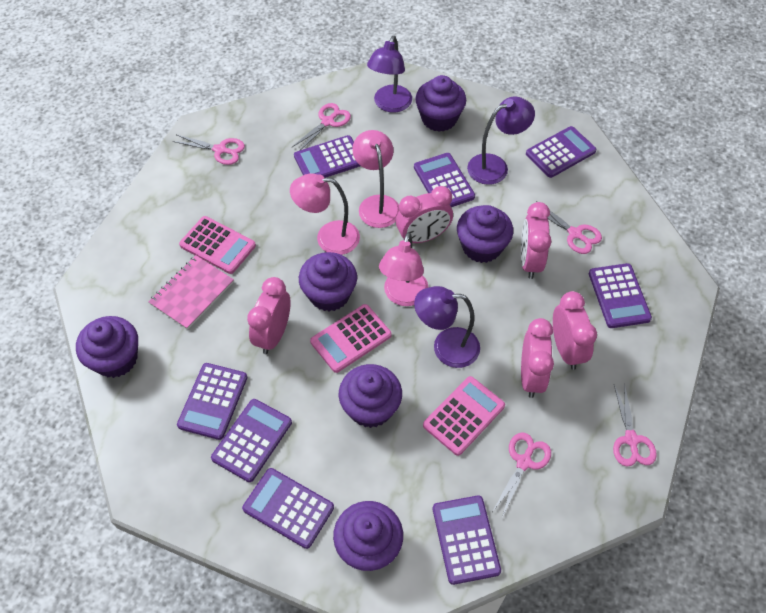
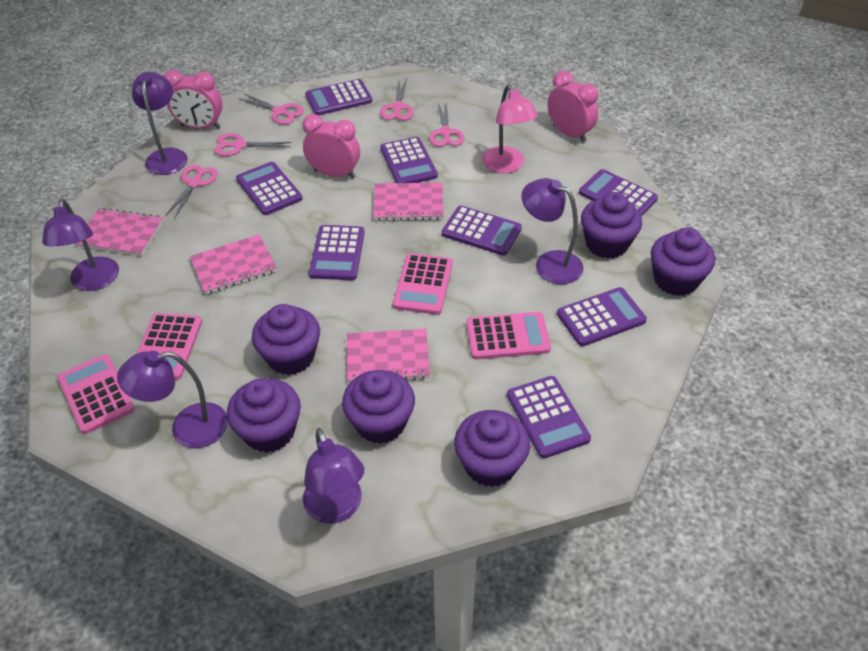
pink calculator: 3 -> 4
pink clock: 5 -> 3
pink lamp: 3 -> 1
pink notebook: 1 -> 4
purple lamp: 3 -> 5

